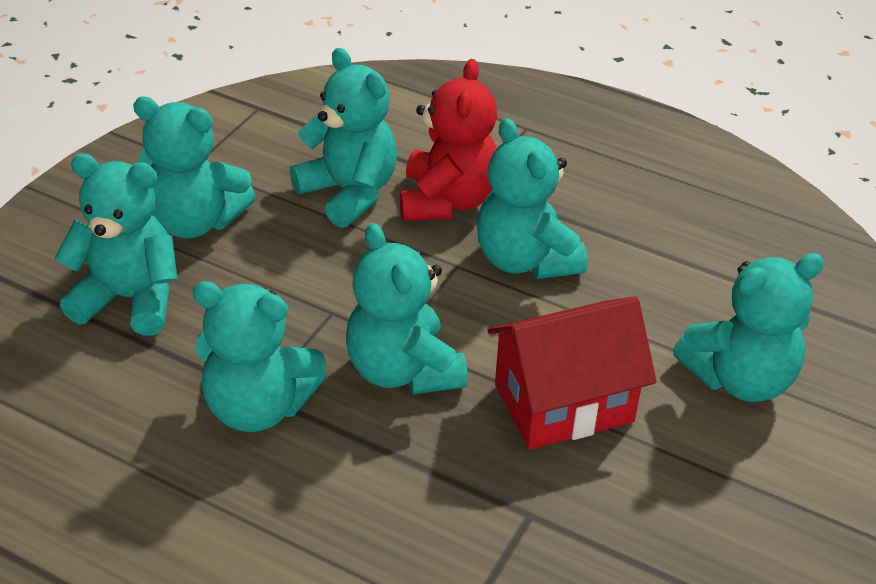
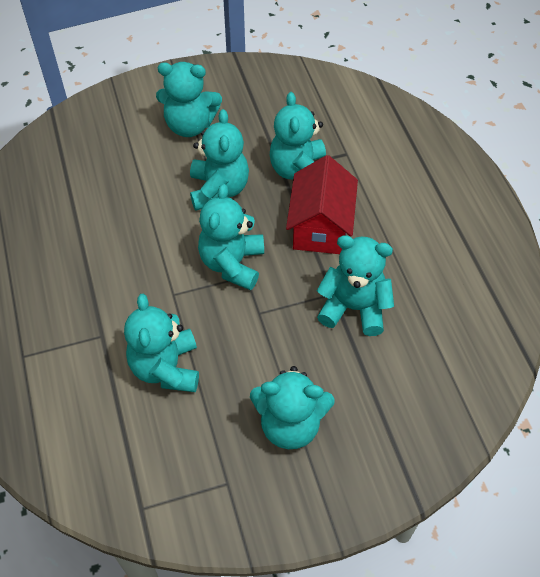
red teddy bear: 1 -> 0

